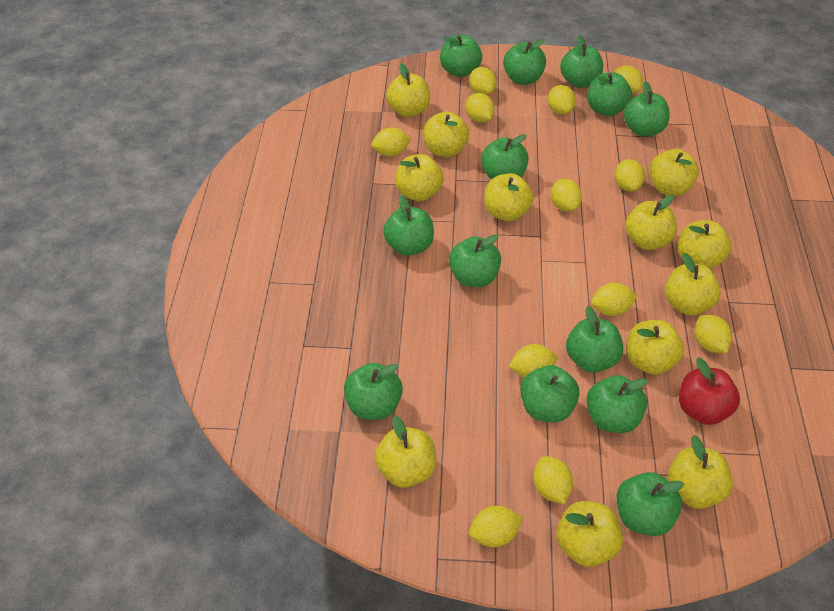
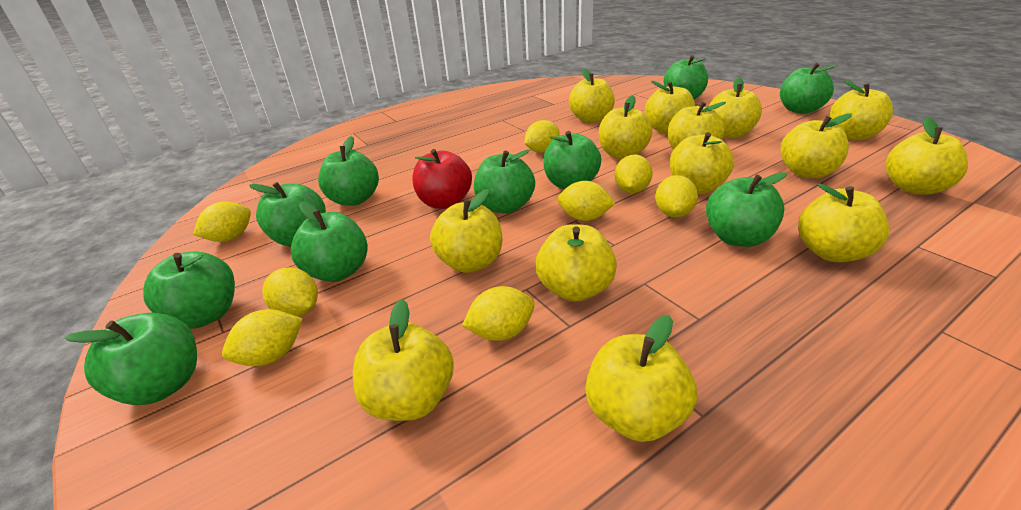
green apple: 13 -> 10
yellow apple: 12 -> 14
yellow lemon: 12 -> 8

